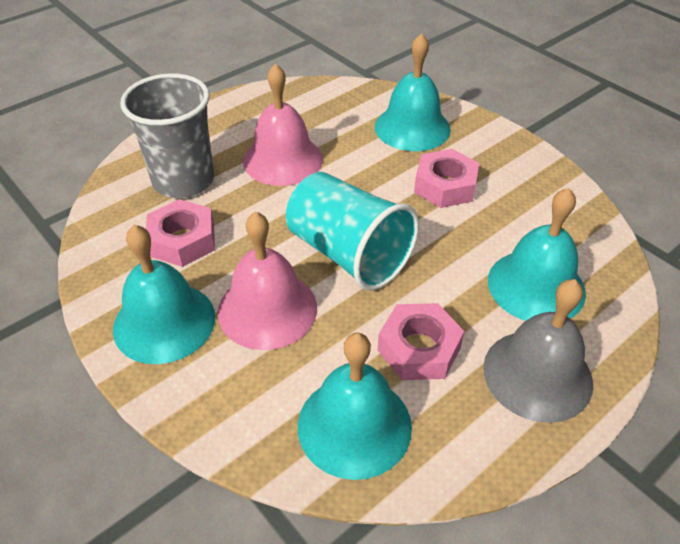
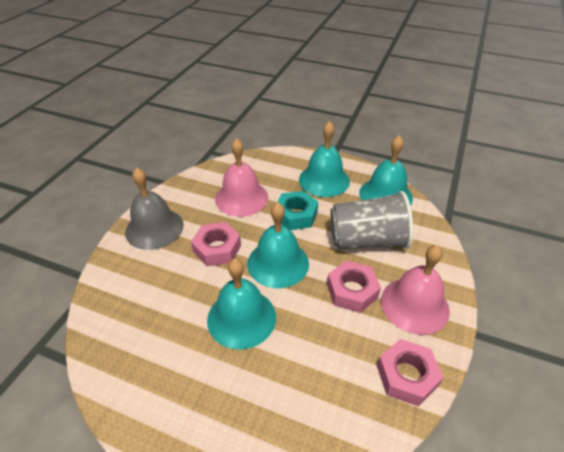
turquoise cup: 1 -> 0
turquoise nut: 0 -> 1

